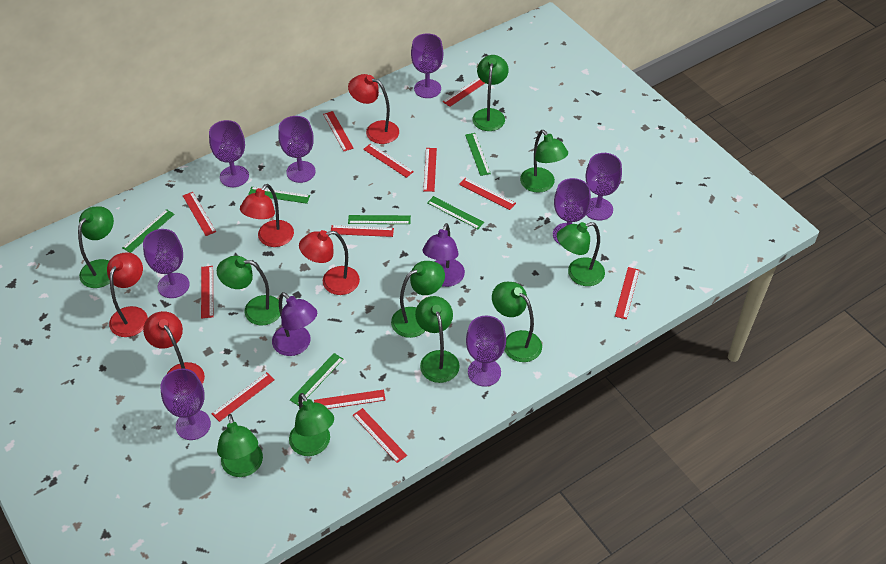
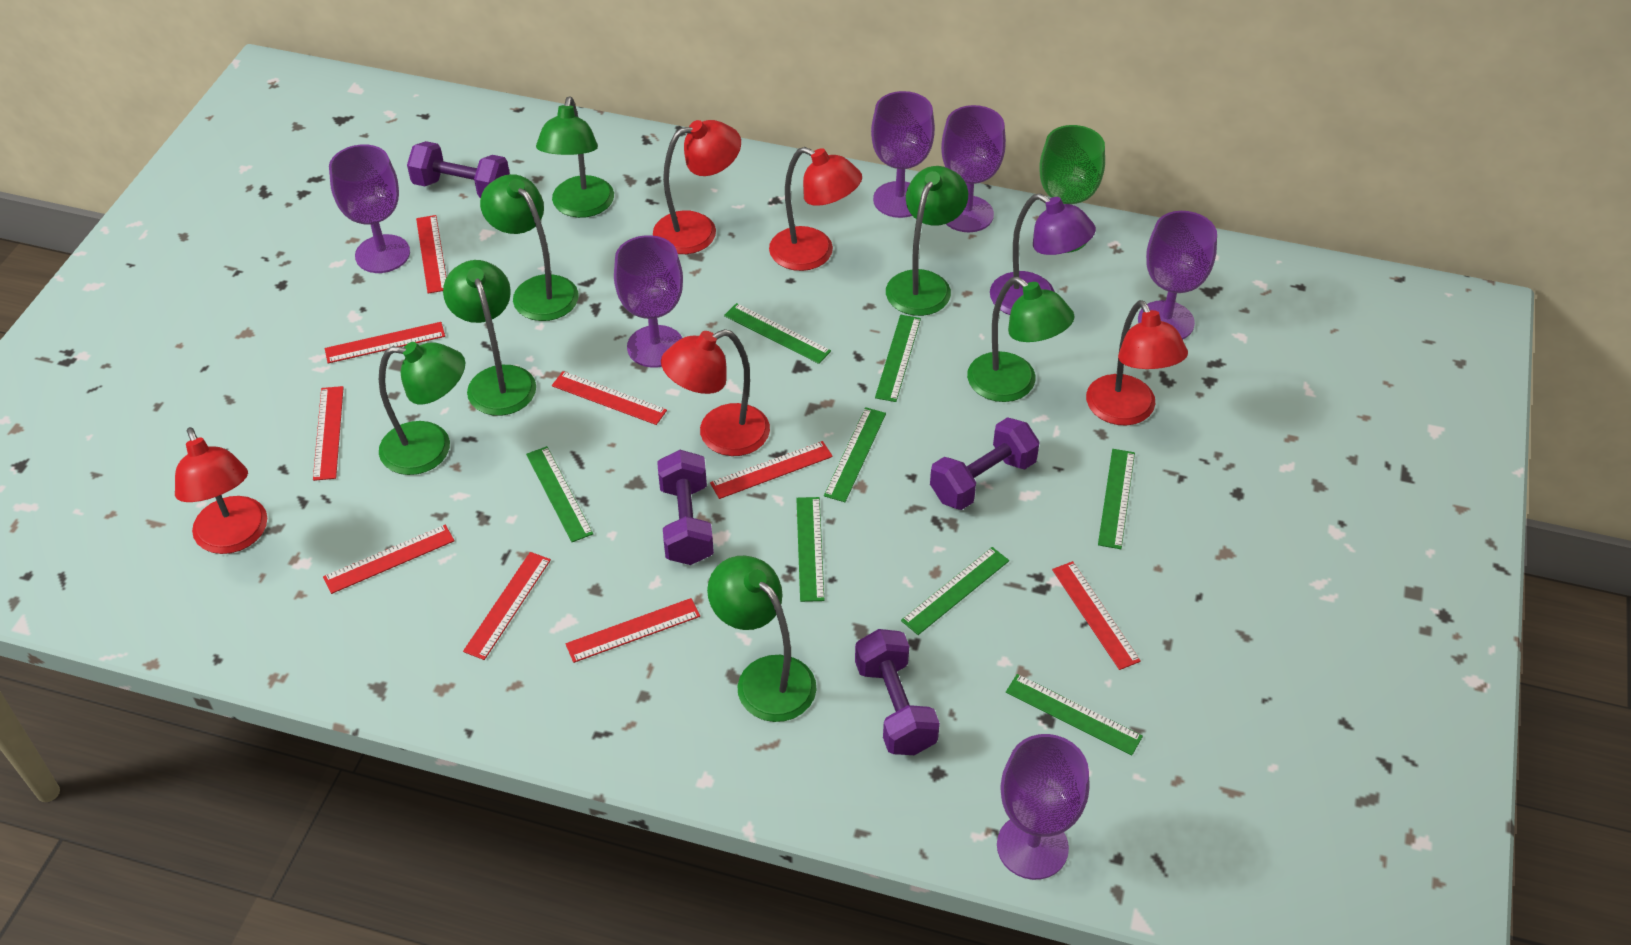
green goblet: 0 -> 1
green lamp: 10 -> 7
green ruler: 6 -> 8
purple dumbbell: 0 -> 4
purple goblet: 8 -> 6
purple lamp: 2 -> 1
red ruler: 12 -> 9

